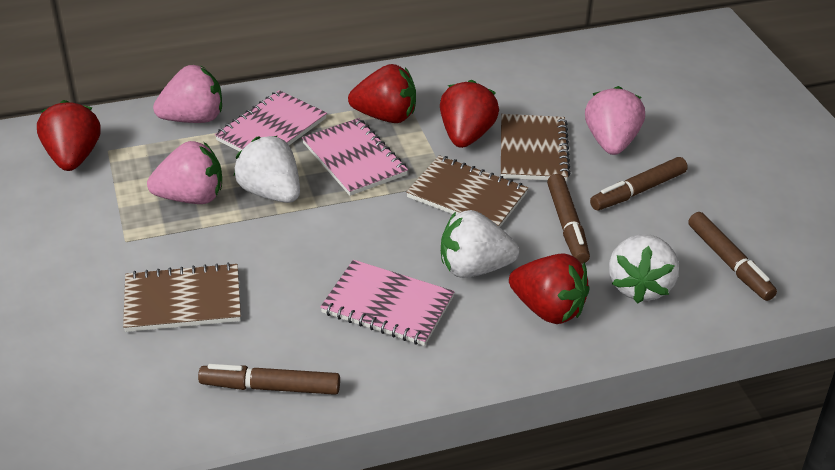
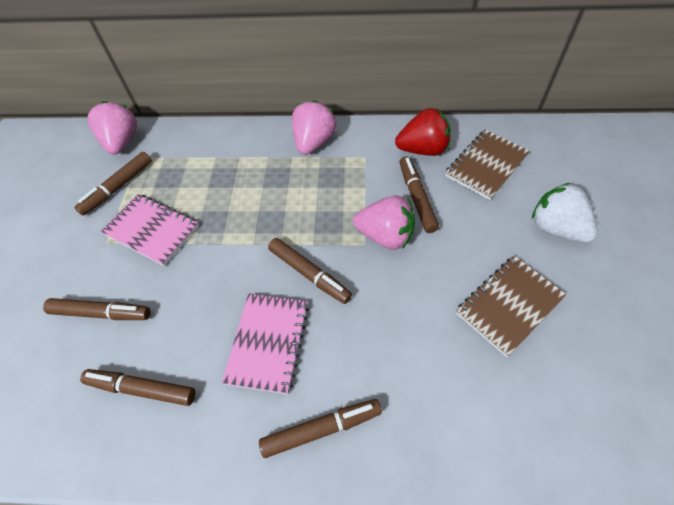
brown marker: 4 -> 6
brown notebook: 3 -> 2
pink notebook: 3 -> 2
red strawberry: 4 -> 1
white strawberry: 3 -> 1

